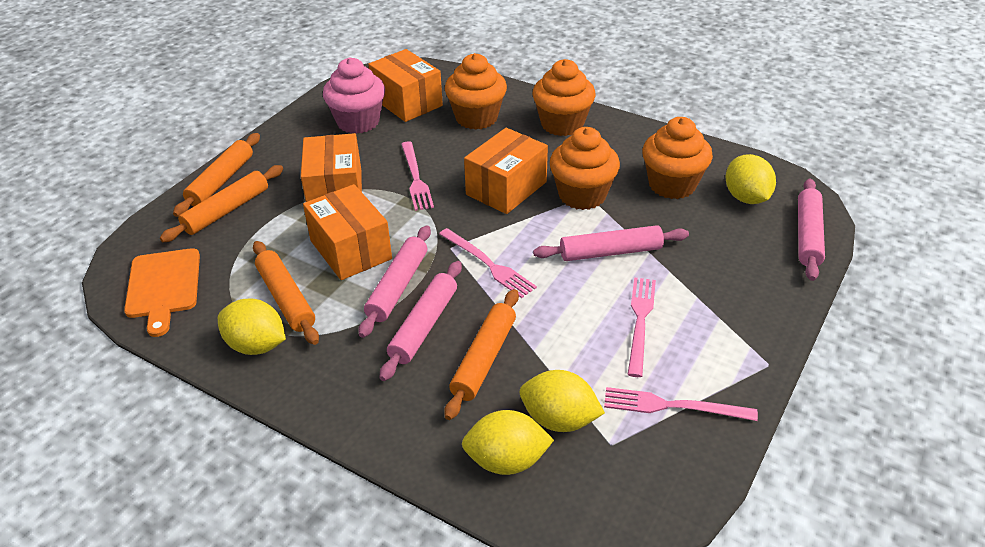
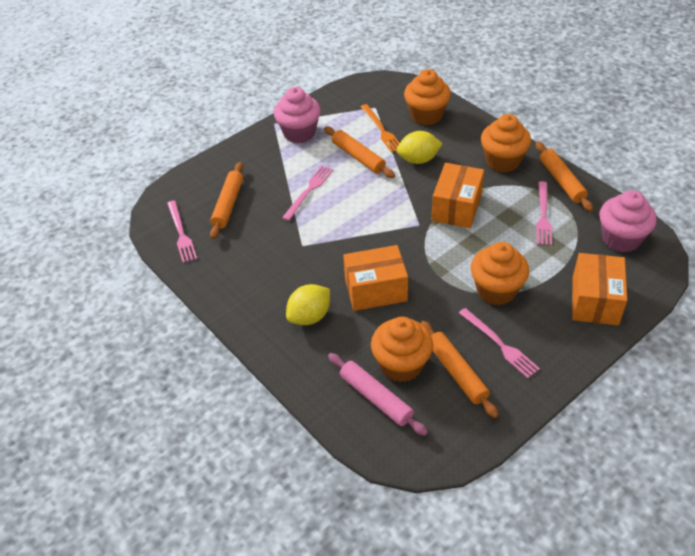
orange box: 4 -> 3
orange cutting board: 1 -> 0
orange fork: 0 -> 1
pink cupcake: 1 -> 2
pink rolling pin: 4 -> 1
yellow lemon: 4 -> 2

